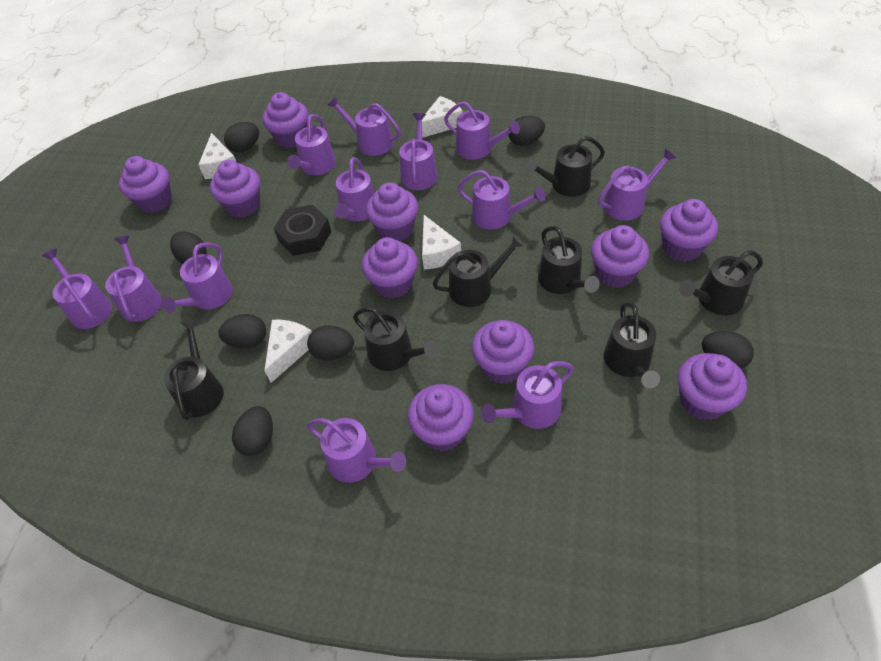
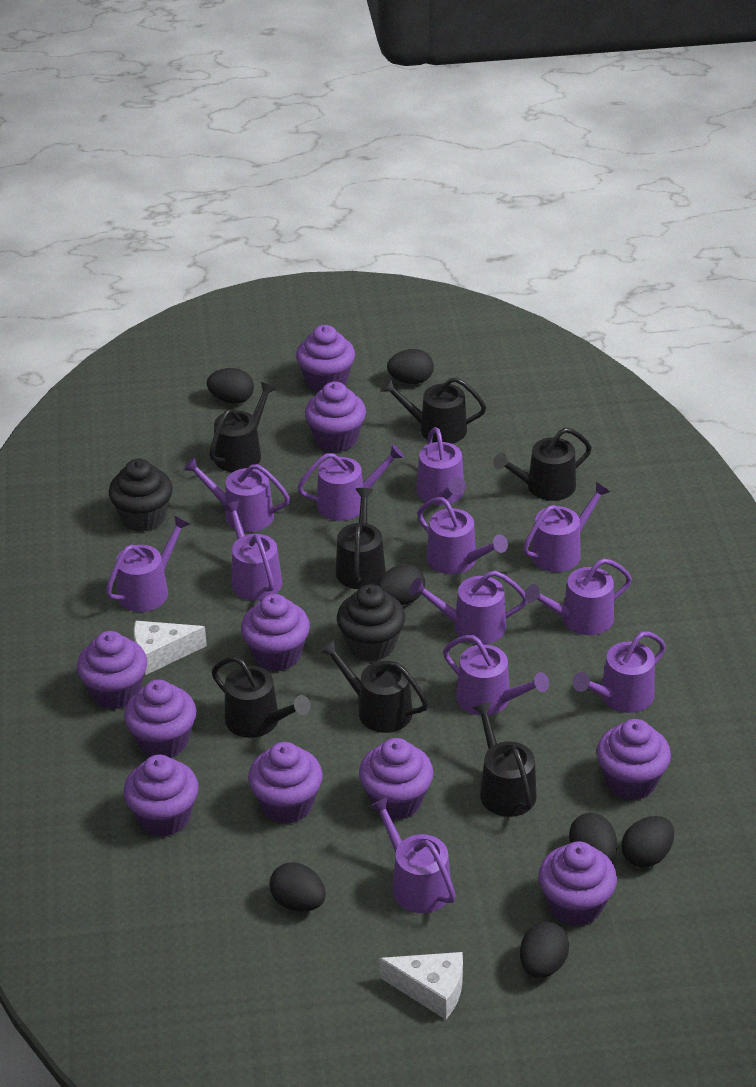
black cupcake: 0 -> 2
black nut: 1 -> 0
white cheese: 4 -> 2

